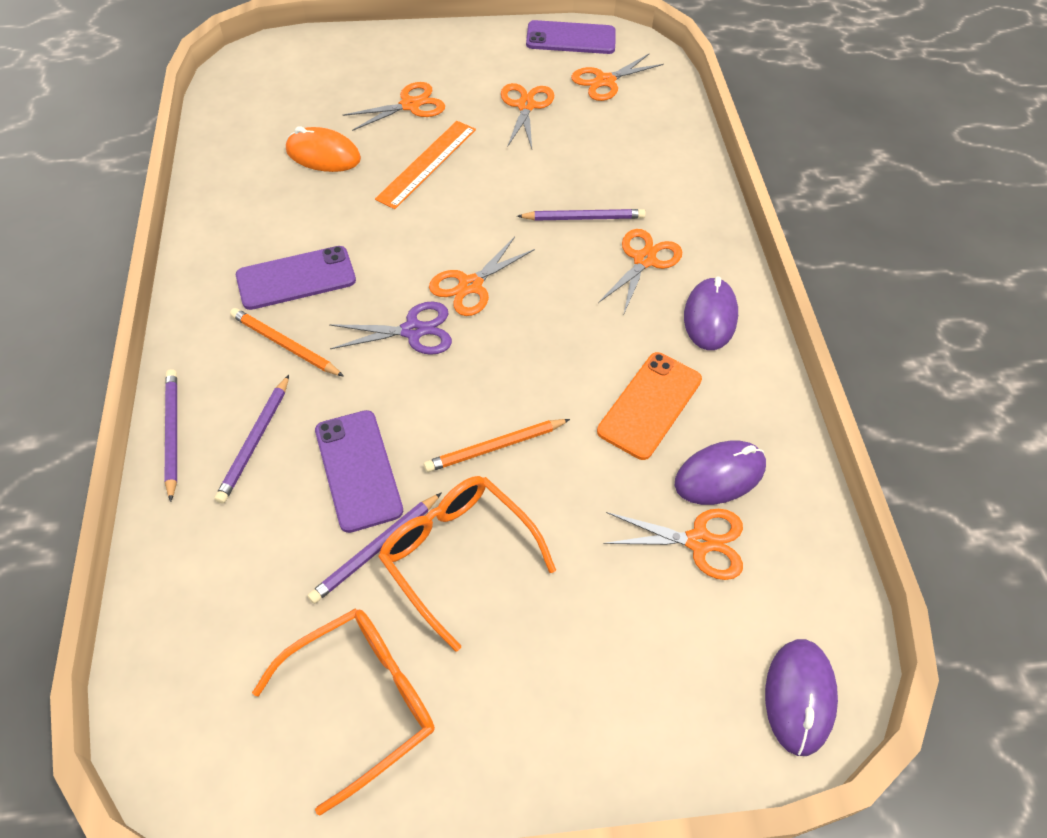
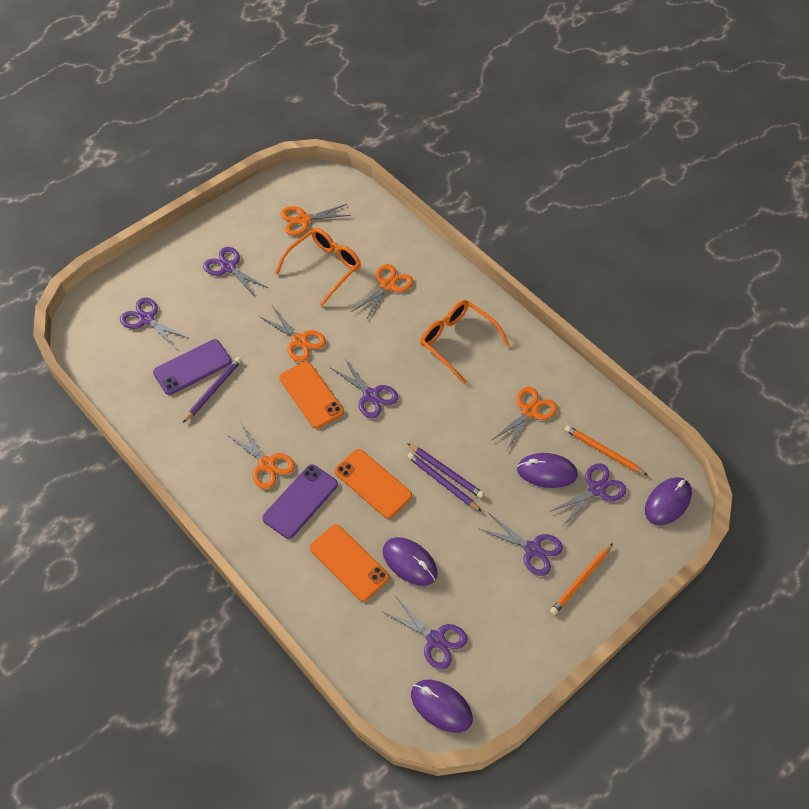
orange mouse: 1 -> 0
orange phone: 1 -> 3
orange ruler: 1 -> 0
orange scissors: 6 -> 5
purple mouse: 3 -> 4
purple pencil: 4 -> 3
purple phone: 3 -> 2
purple scissors: 1 -> 6

